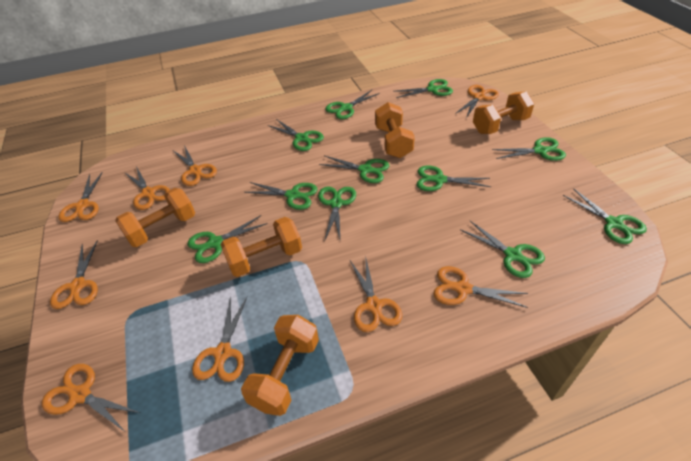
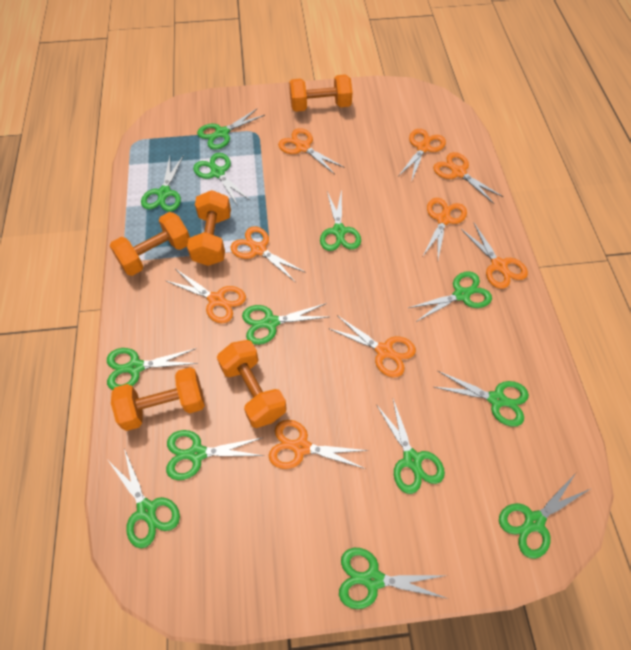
green scissors: 11 -> 13

